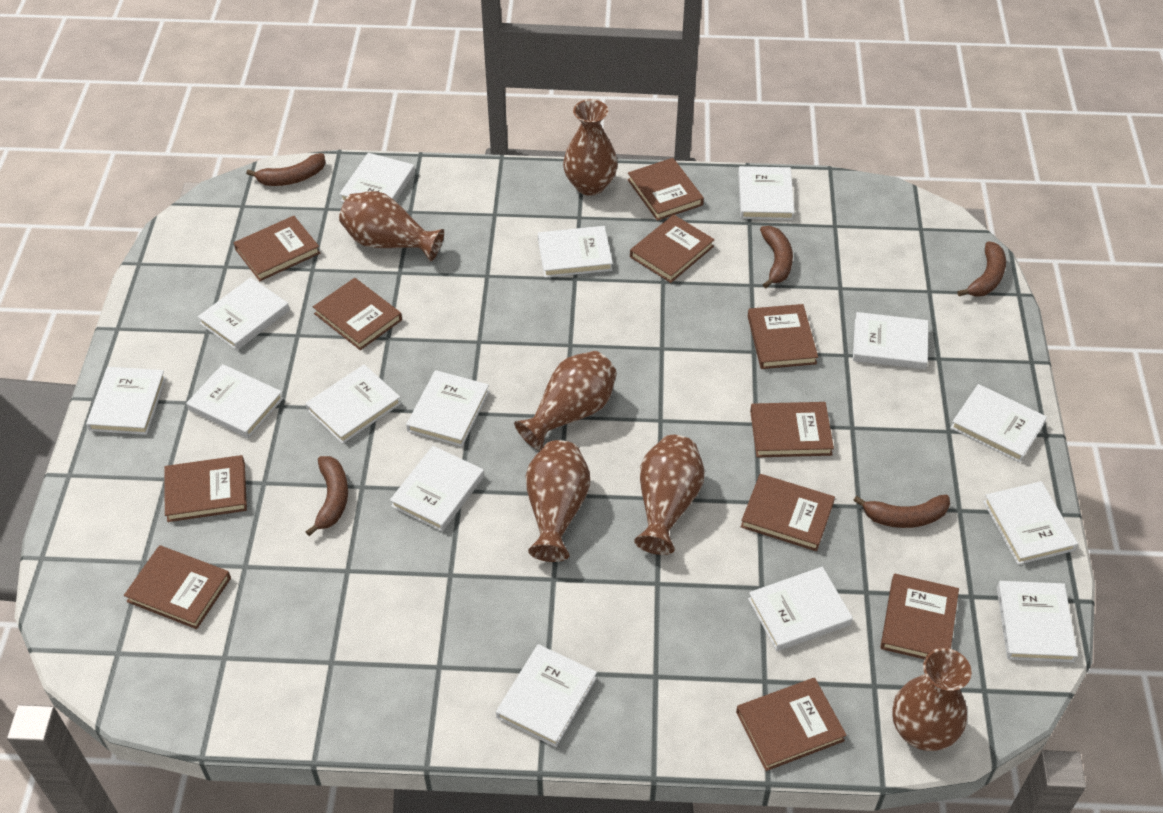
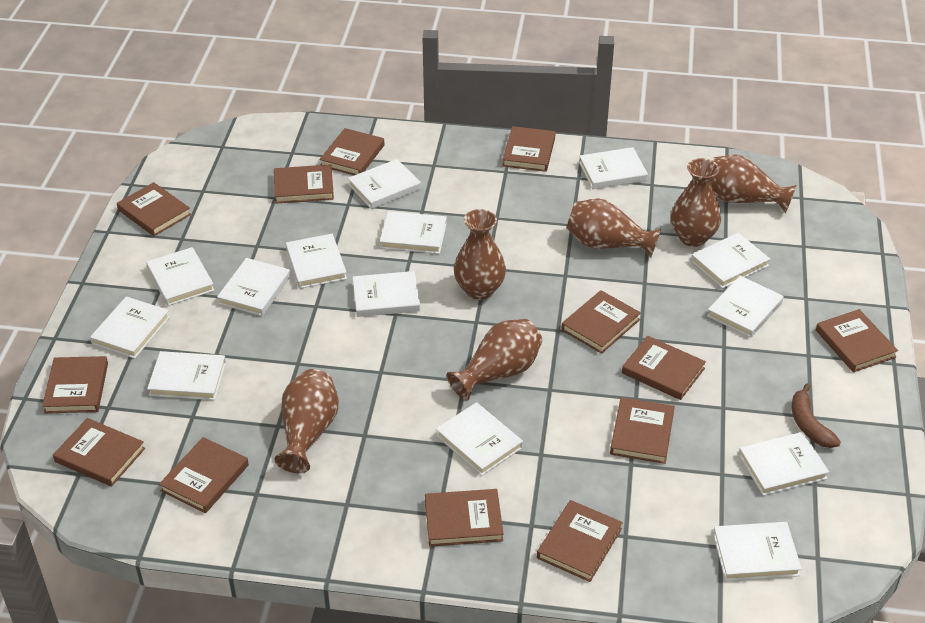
brown banana: 5 -> 1
brown book: 11 -> 13
white book: 15 -> 14

